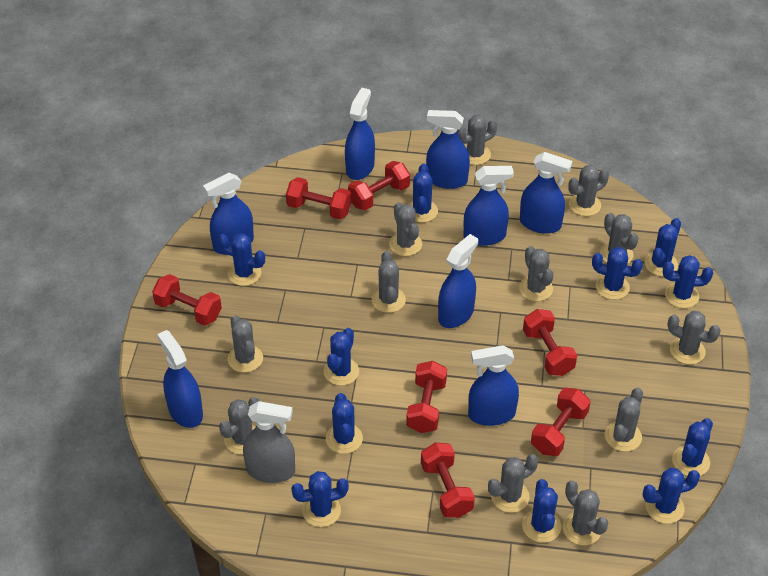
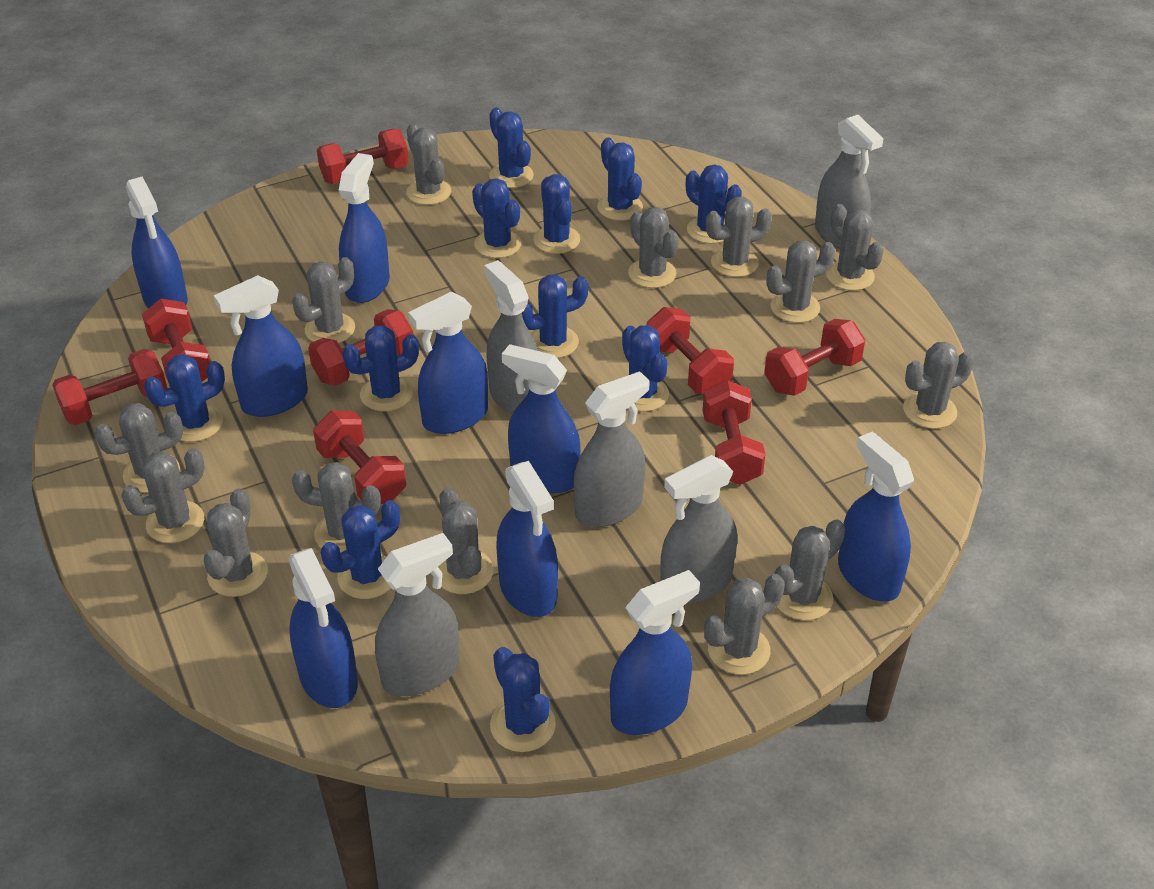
blue spray bottle: 8 -> 9
grey cactus: 12 -> 14
grey spray bottle: 1 -> 5
red dumbbell: 7 -> 8

